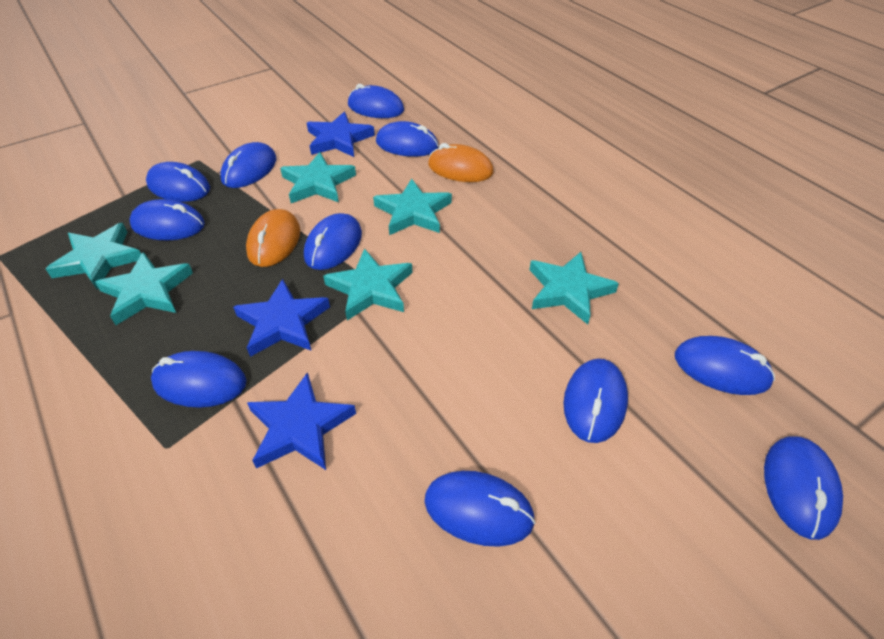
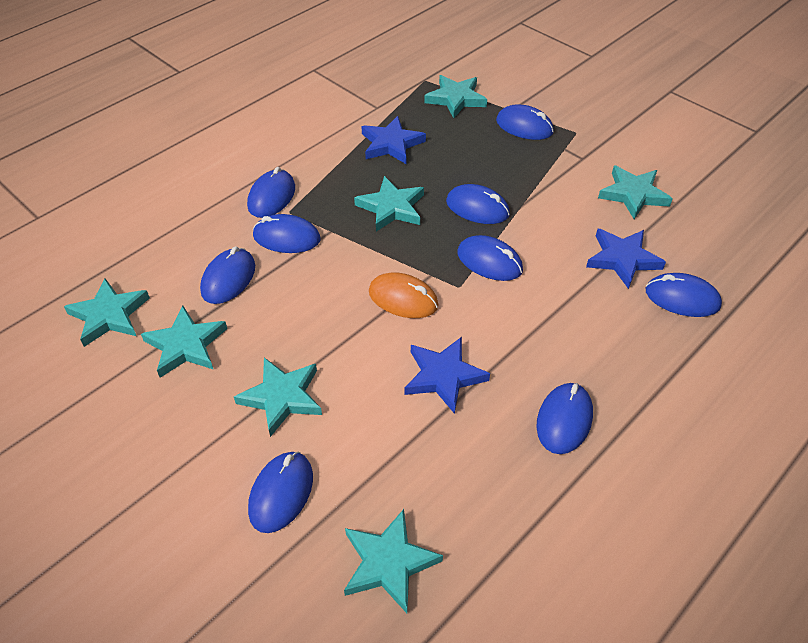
blue mouse: 11 -> 9
orange mouse: 2 -> 1
turquoise star: 6 -> 7

